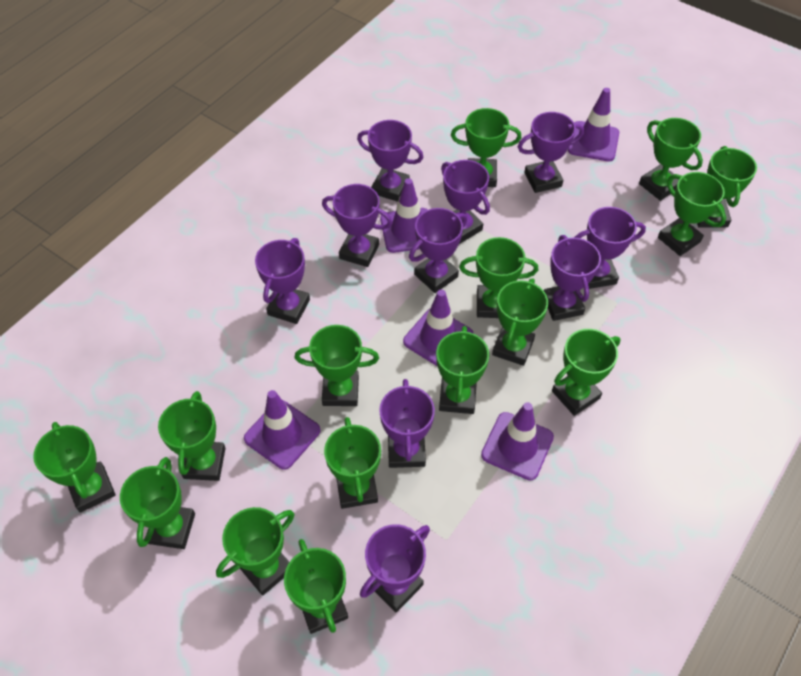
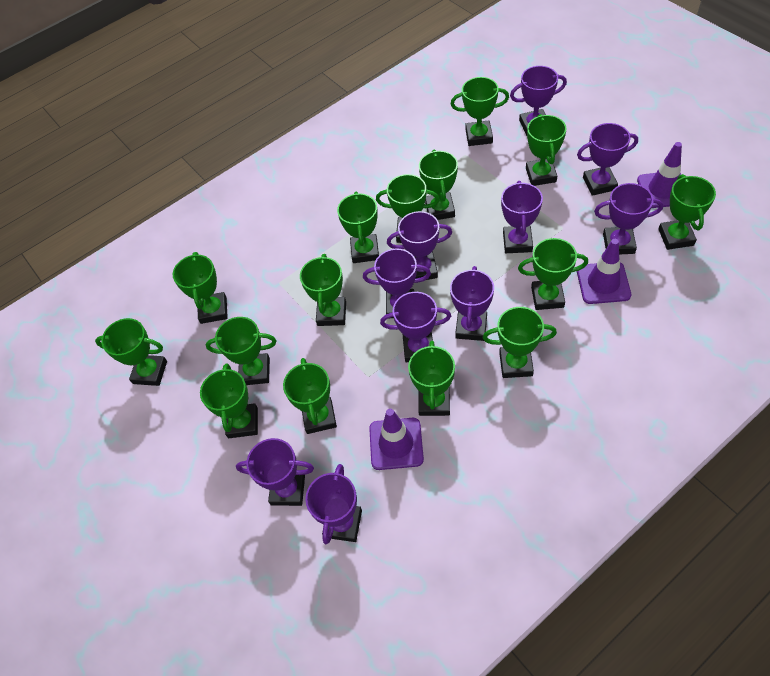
purple traffic cone: 5 -> 3

